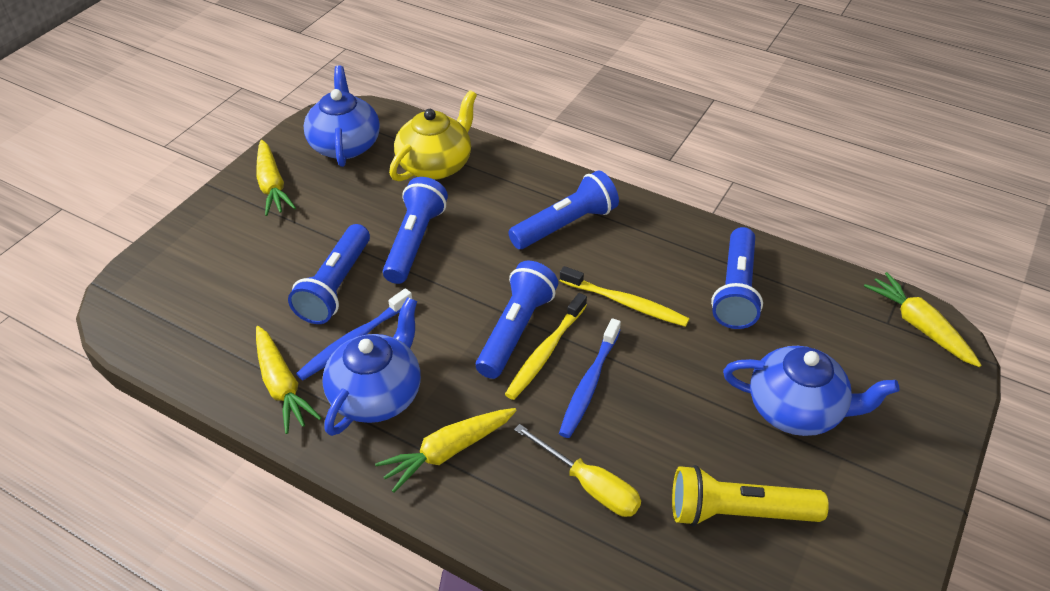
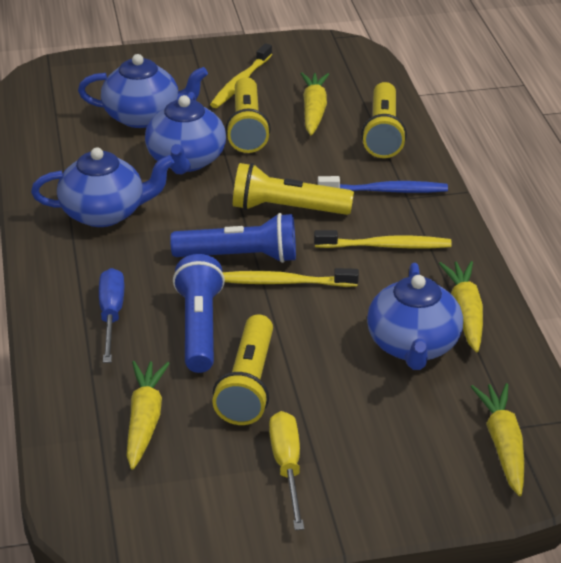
blue flashlight: 5 -> 2
blue screwdriver: 0 -> 1
blue teapot: 3 -> 4
blue toothbrush: 2 -> 1
yellow flashlight: 1 -> 4
yellow teapot: 1 -> 0
yellow toothbrush: 2 -> 3

